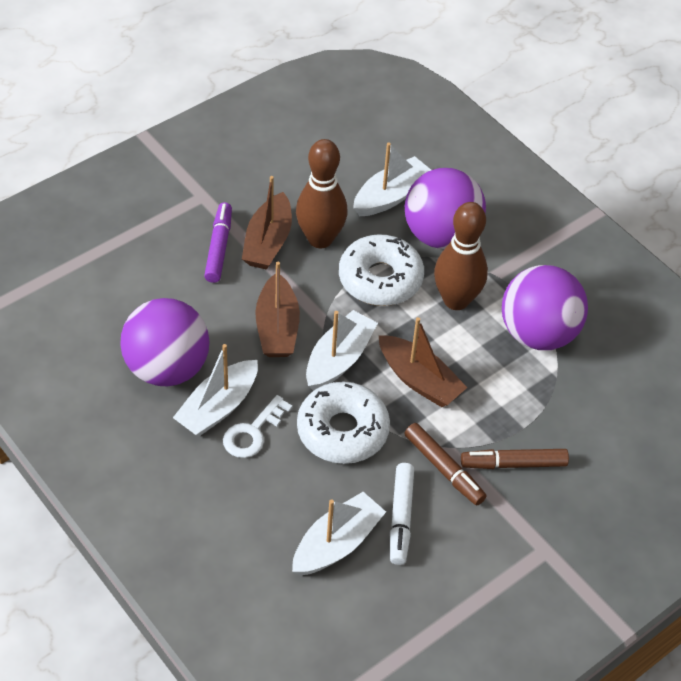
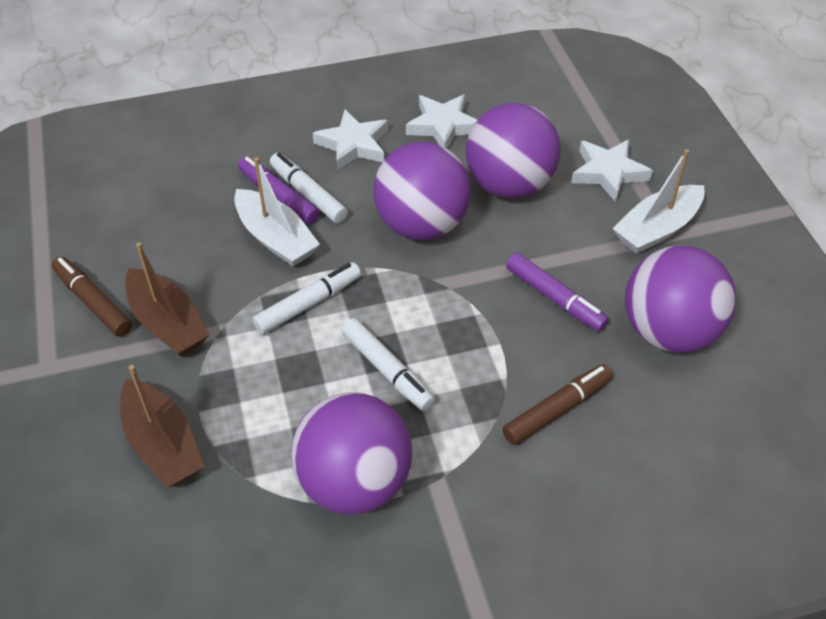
brown boat: 3 -> 2
brown bowling pin: 2 -> 0
purple ball: 3 -> 4
purple marker: 1 -> 2
white boat: 4 -> 2
white donut: 2 -> 0
white key: 1 -> 0
white marker: 1 -> 3
white star: 0 -> 3

